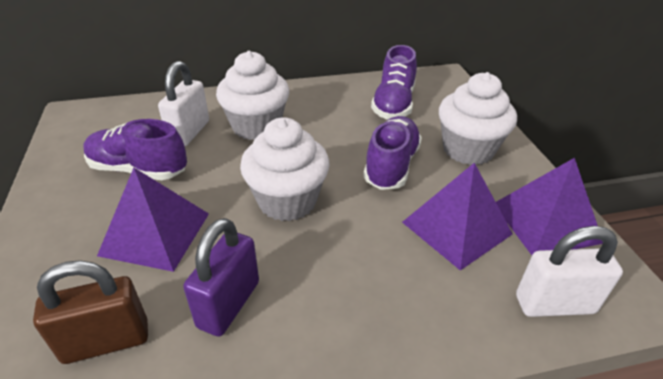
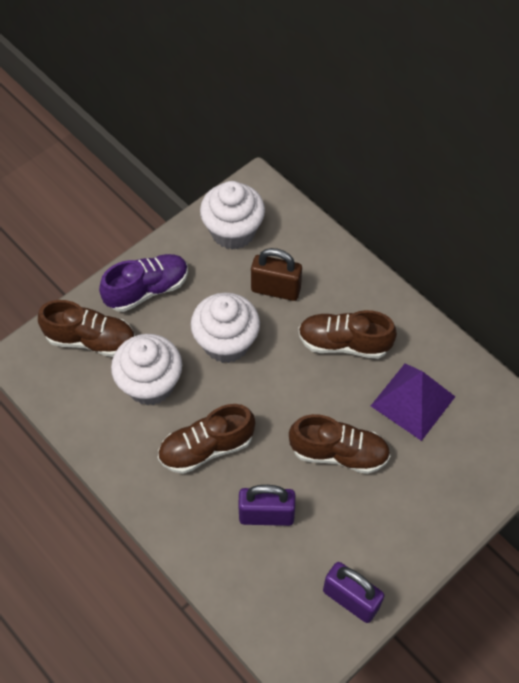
brown shoe: 0 -> 4
purple padlock: 1 -> 2
purple pyramid: 3 -> 1
purple shoe: 3 -> 1
white padlock: 2 -> 0

